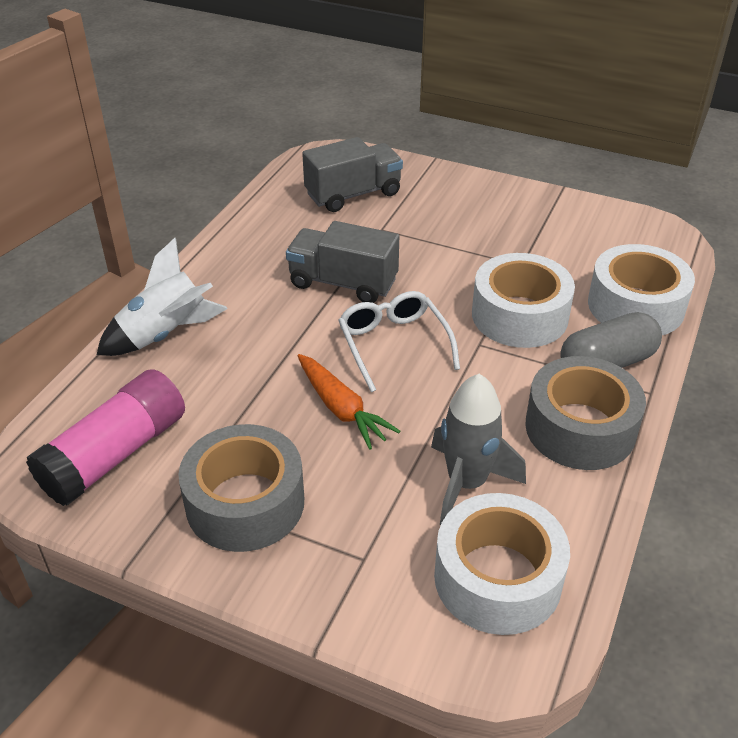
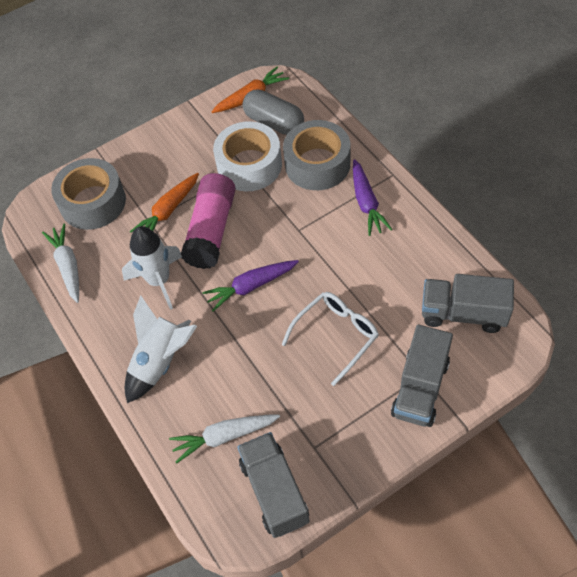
grey rocket: 1 -> 0
grey truck: 2 -> 3
orange carrot: 1 -> 2
purple carrot: 0 -> 2
white carrot: 0 -> 2
white rocket: 1 -> 2
white tape: 3 -> 1

